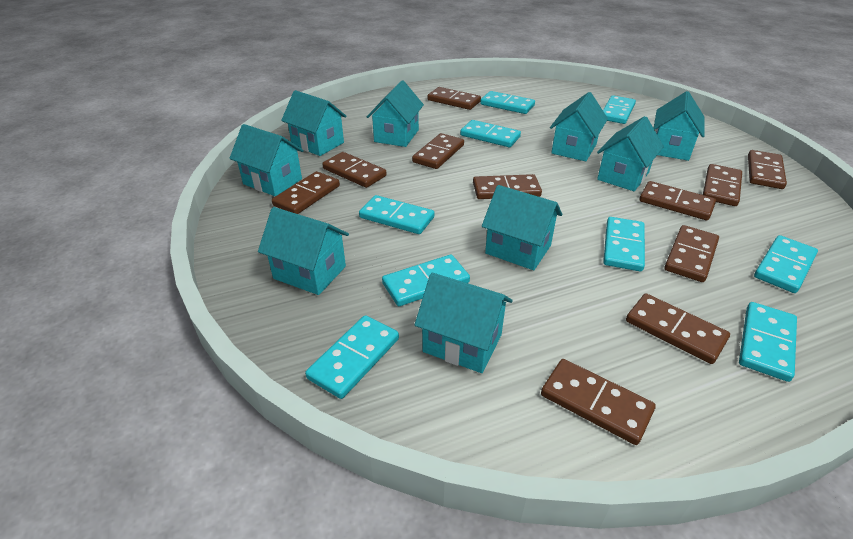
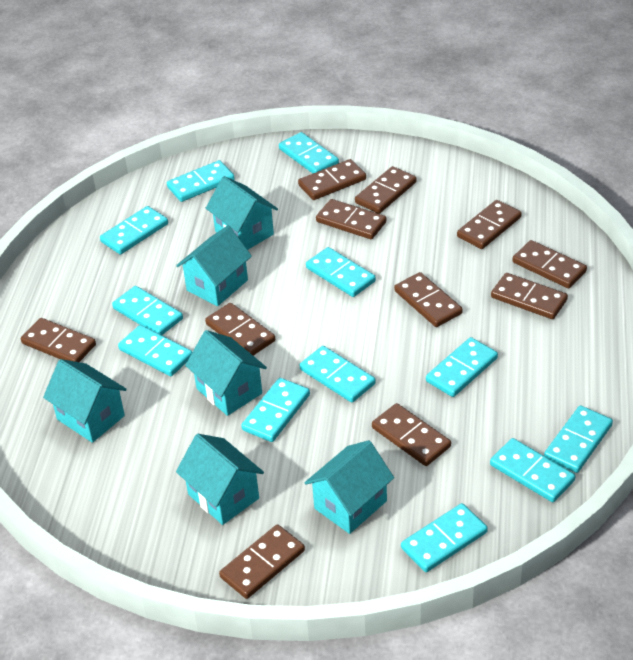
turquoise domino: 9 -> 12
turquoise house: 9 -> 6

